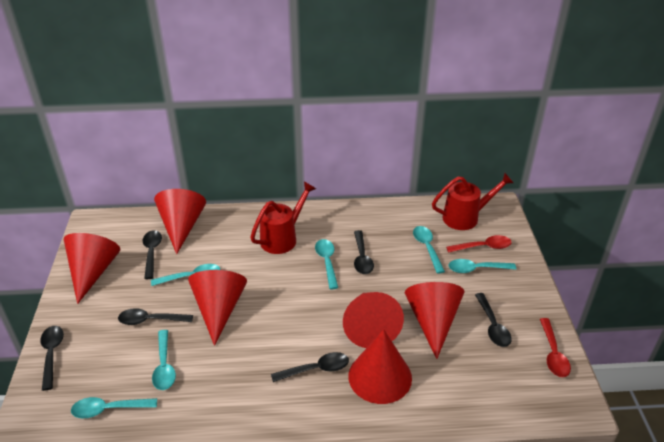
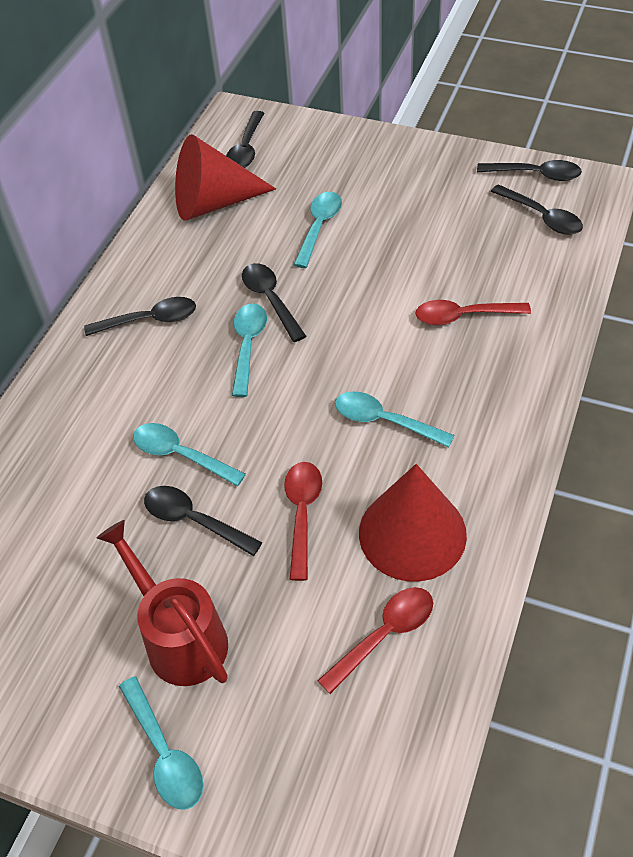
red cone: 6 -> 2
red spoon: 2 -> 3
red watering can: 2 -> 1
turquoise spoon: 6 -> 5

